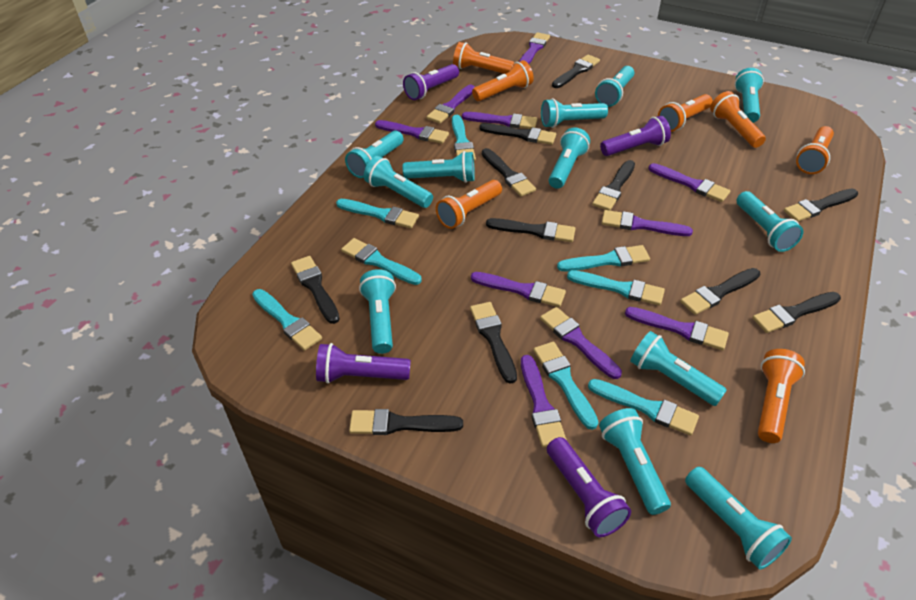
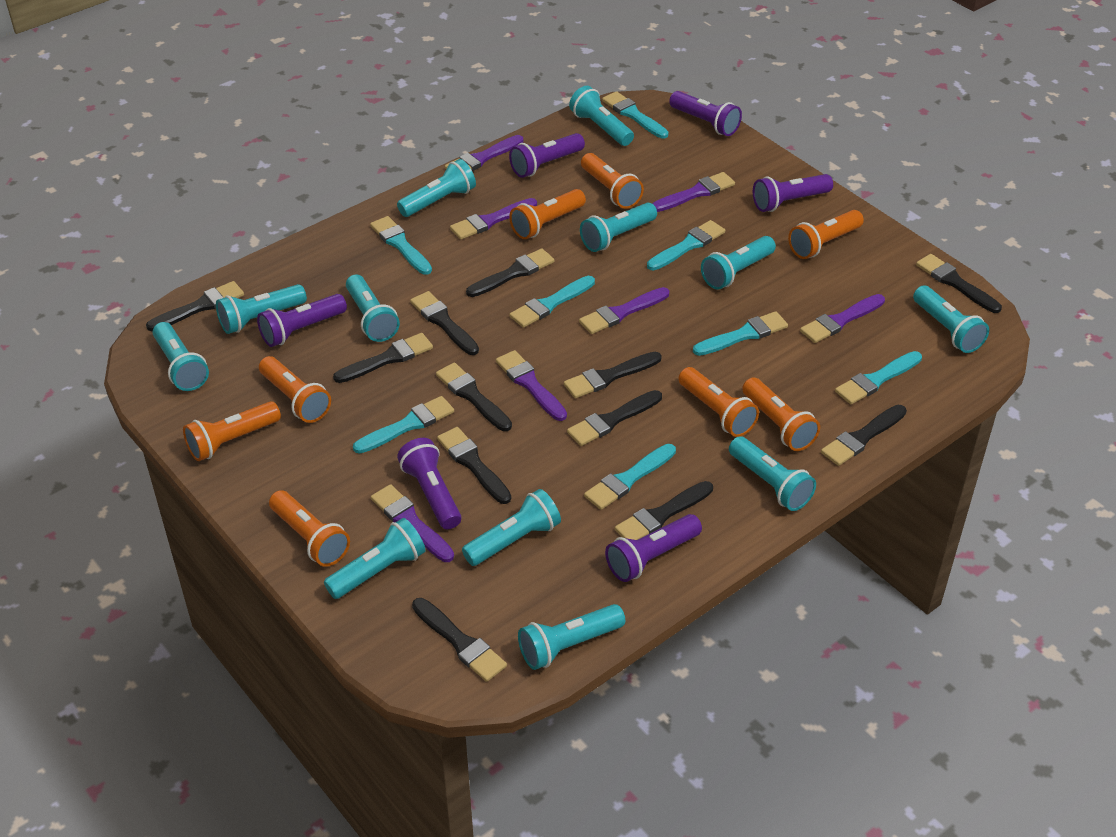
black brush: 11 -> 12
orange flashlight: 7 -> 8
purple brush: 10 -> 7
purple flashlight: 4 -> 6

